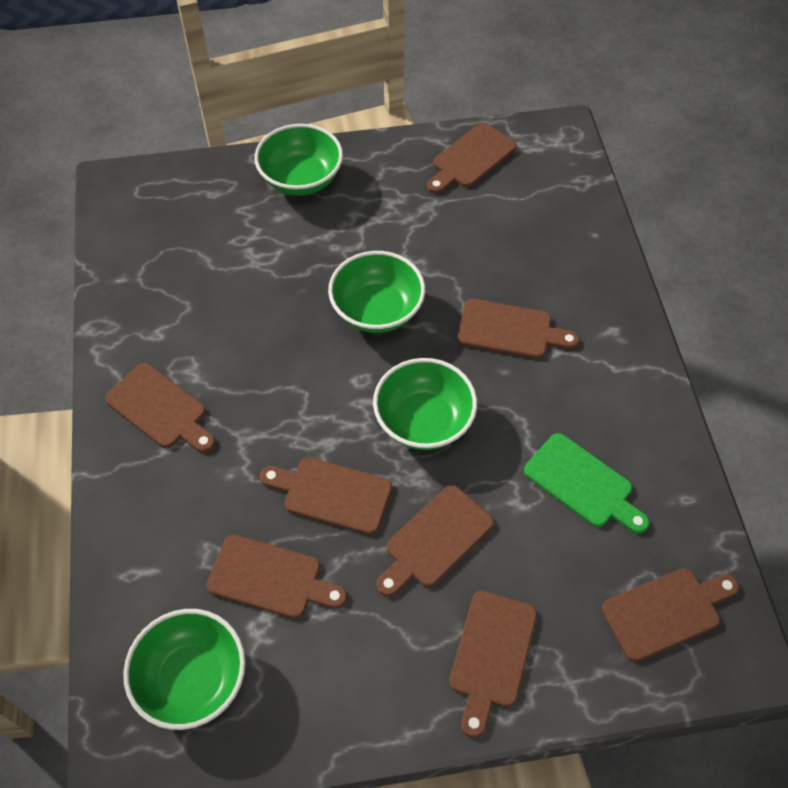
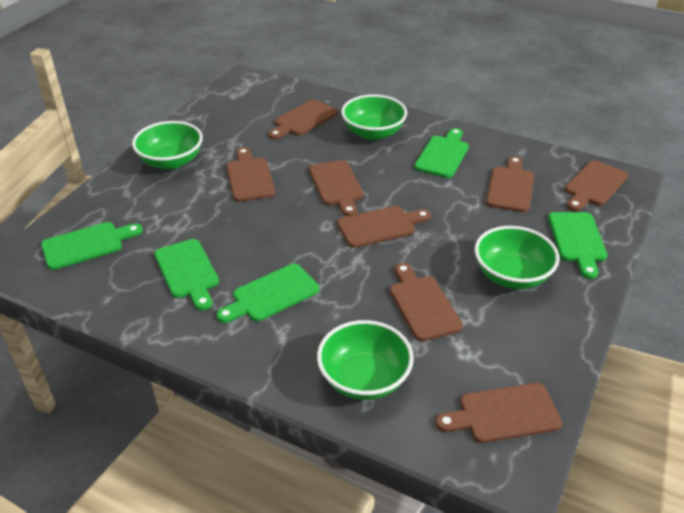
green cutting board: 1 -> 5

